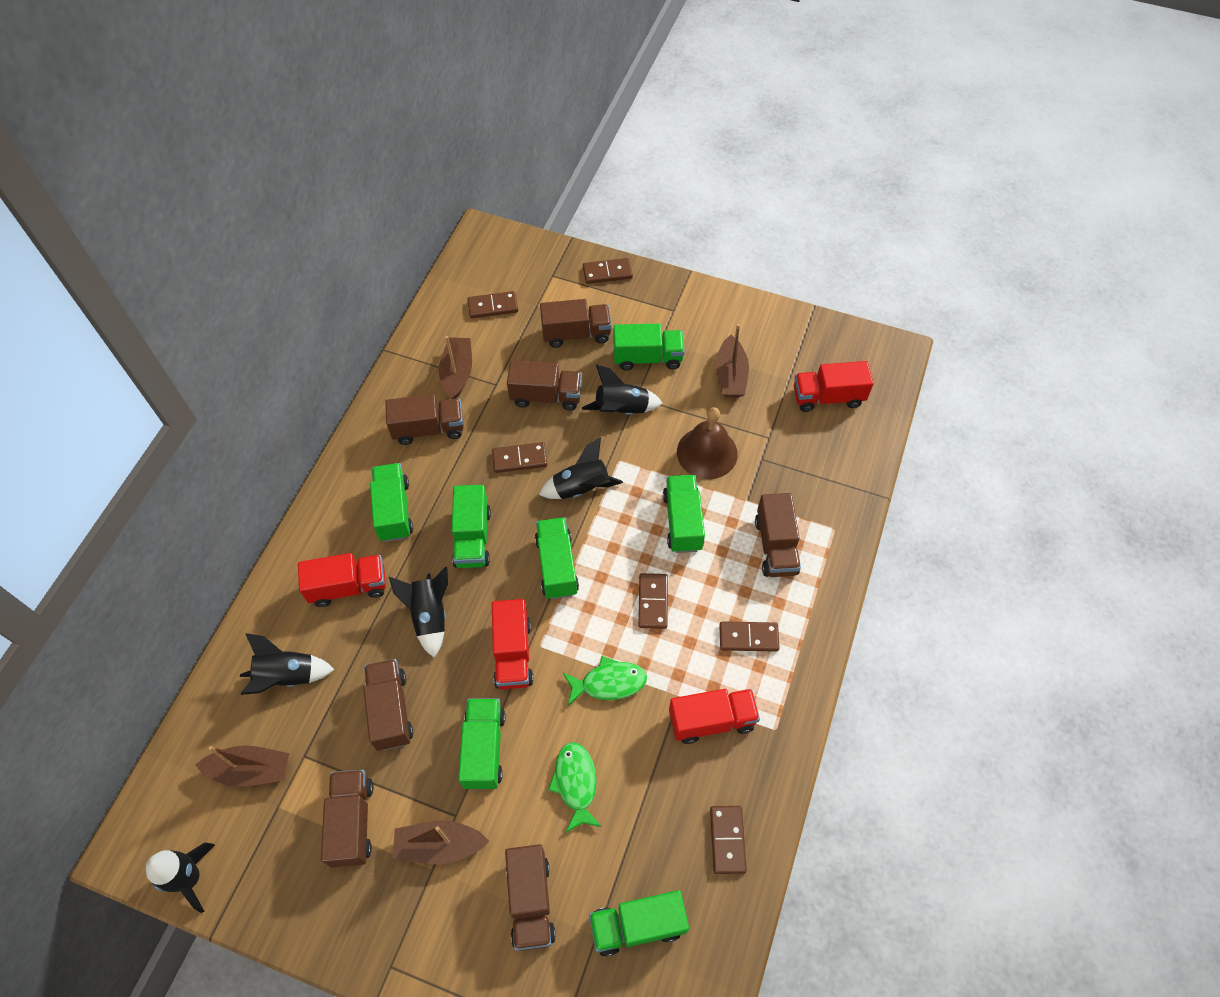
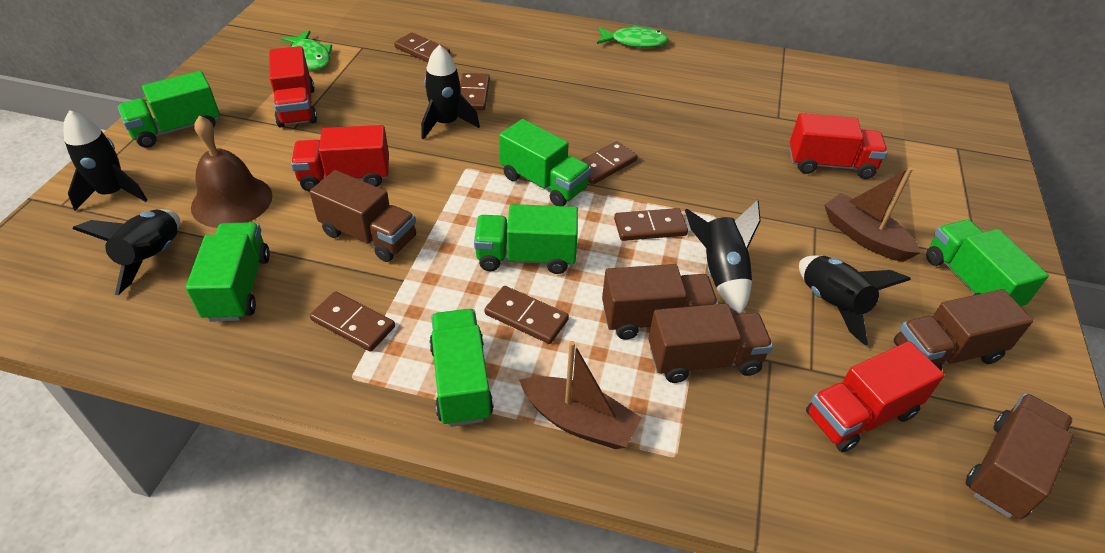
brown boat: 4 -> 2
brown truck: 7 -> 5
green truck: 7 -> 6

